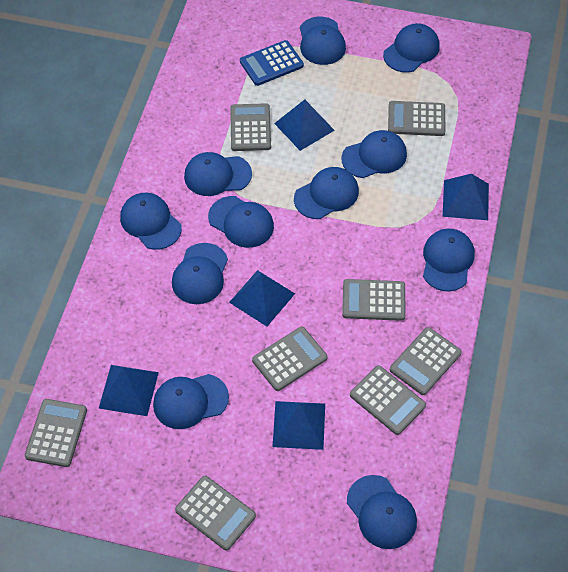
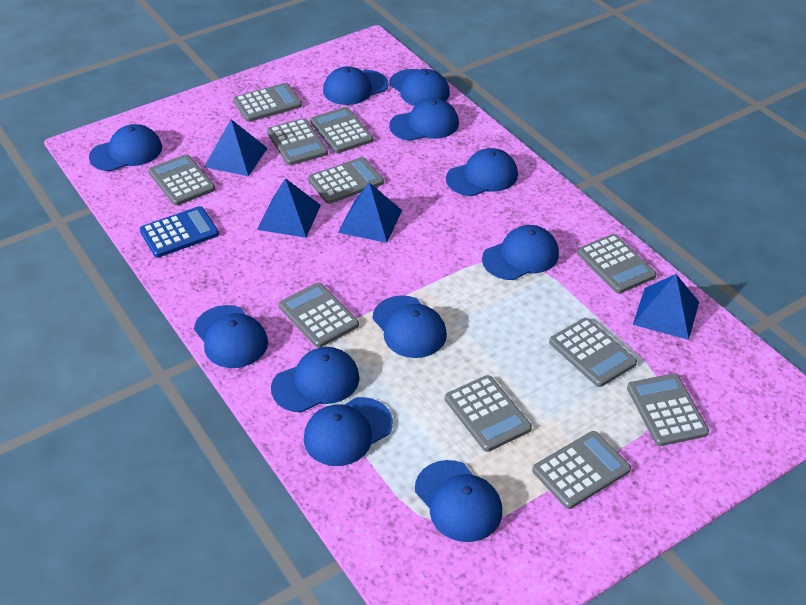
blue pyramid: 5 -> 4
grey calculator: 8 -> 11

